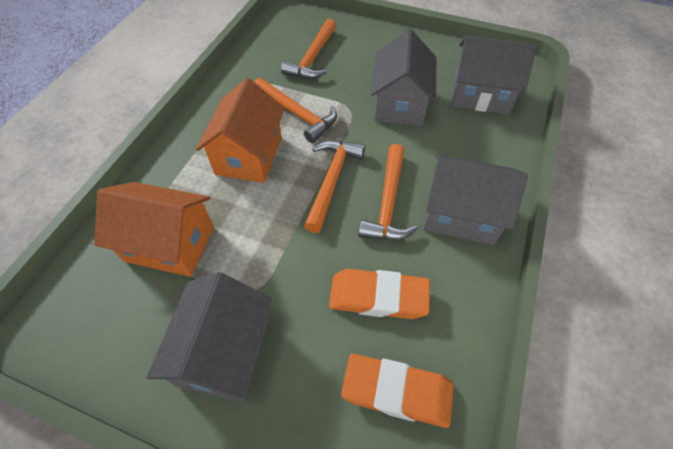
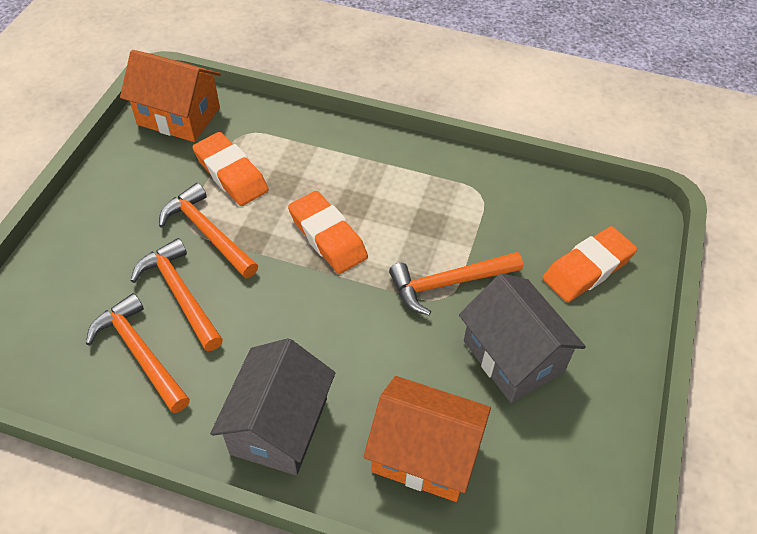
grey house: 4 -> 2
orange eraser: 2 -> 3

